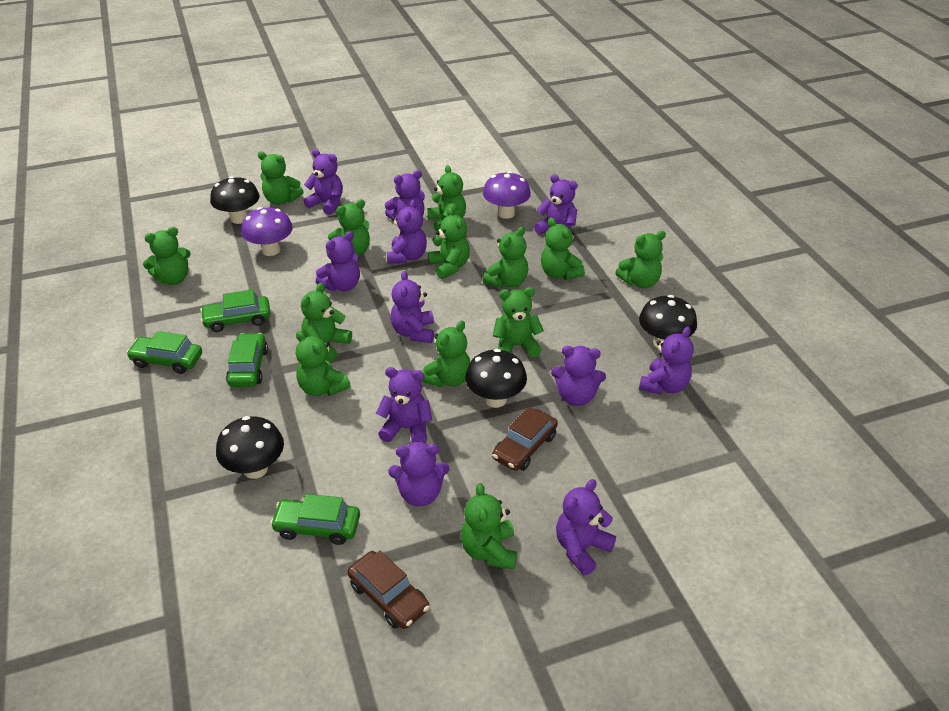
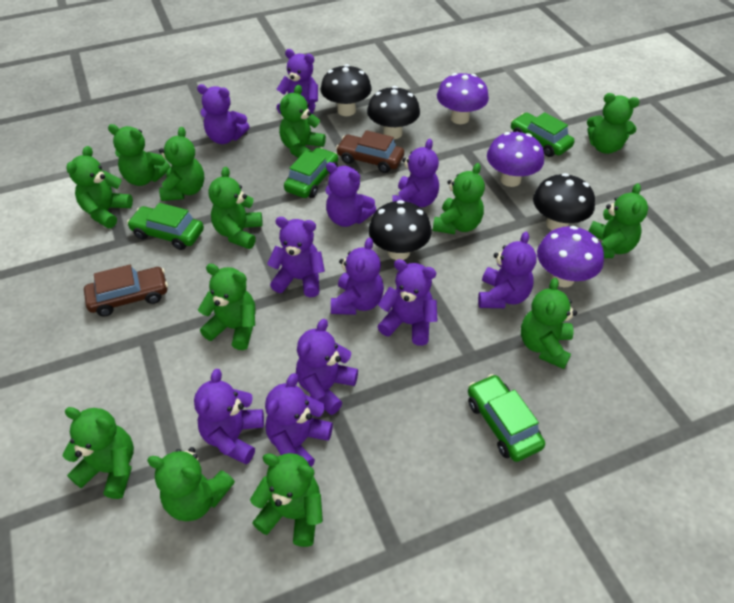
purple mushroom: 2 -> 3

